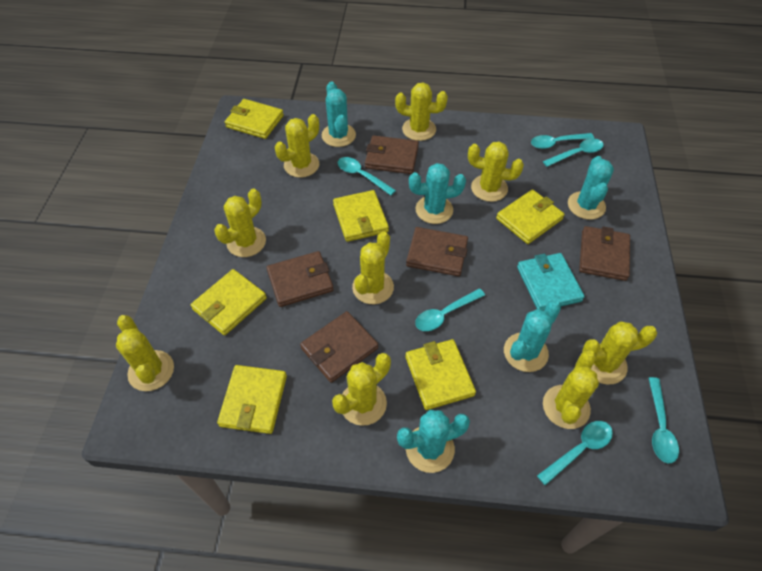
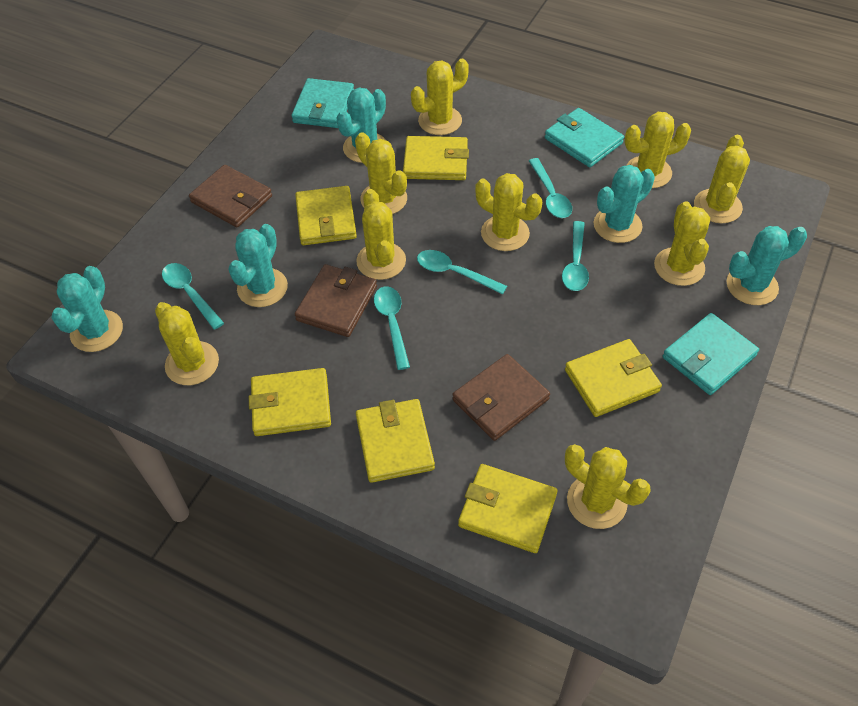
brown wallet: 5 -> 3
turquoise spoon: 6 -> 5
turquoise wallet: 1 -> 3

